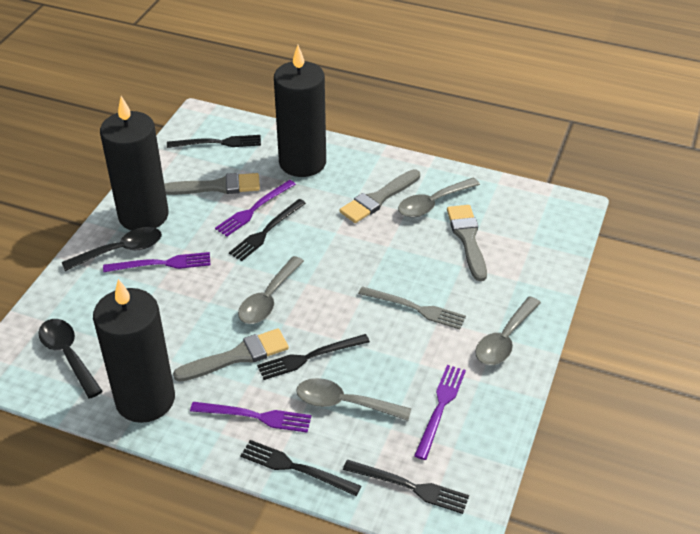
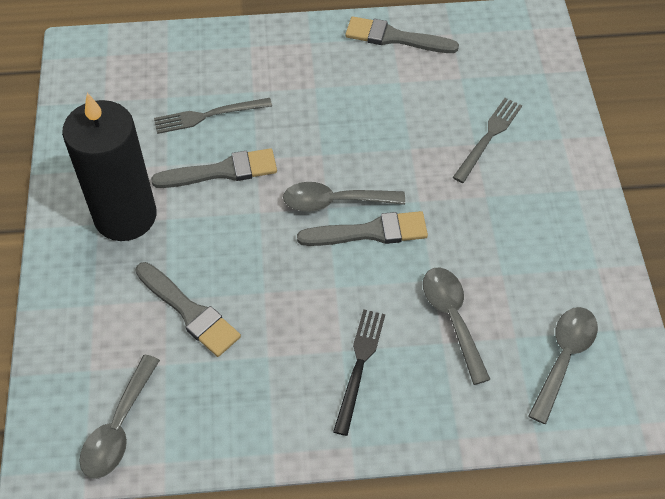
black candle: 3 -> 1
black fork: 5 -> 1
black spoon: 2 -> 0
grey fork: 1 -> 2
purple fork: 4 -> 0

